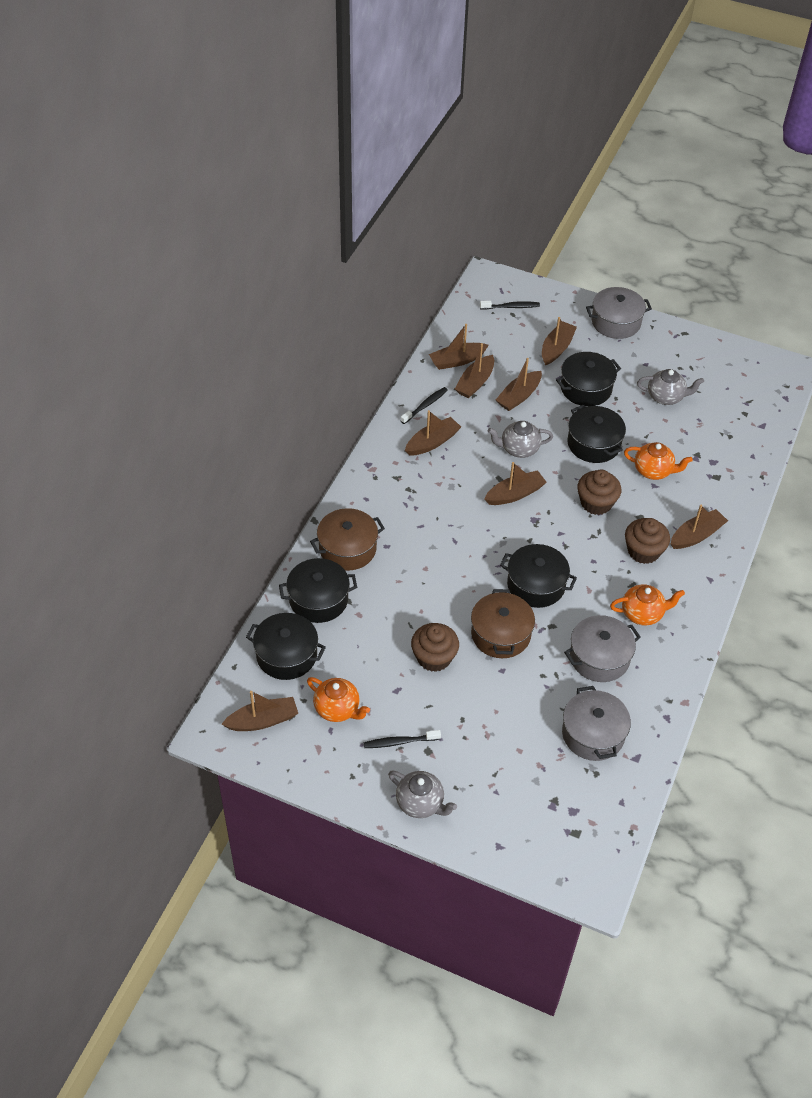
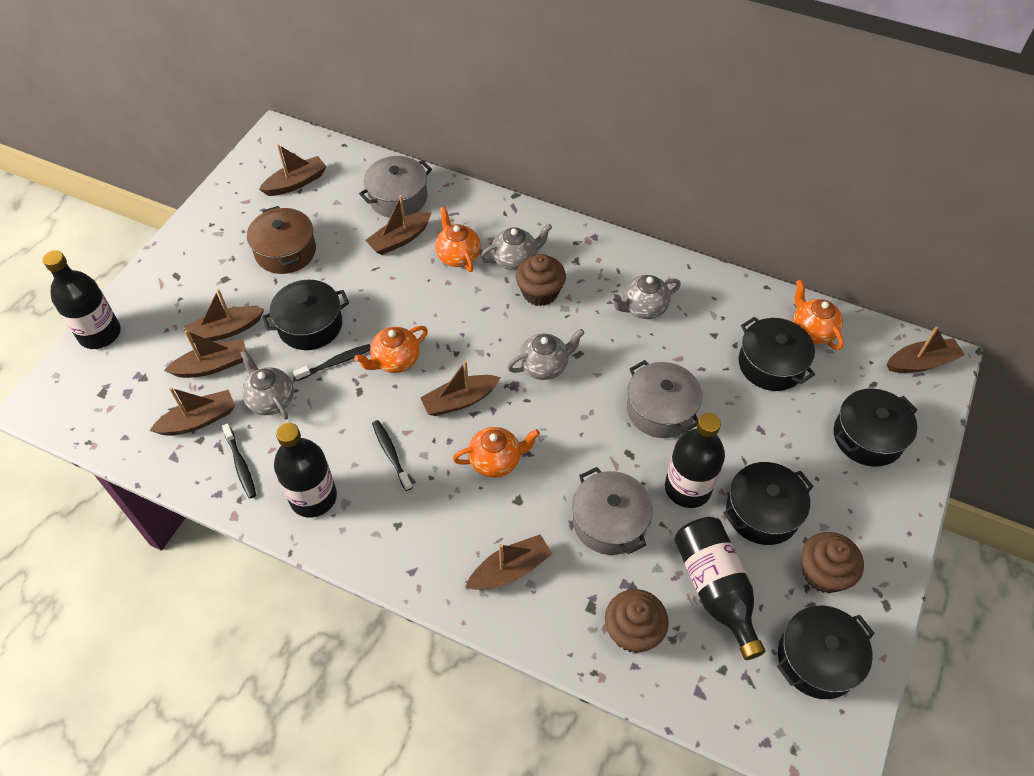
black bottle: 0 -> 4
brown pot: 2 -> 1
grey teapot: 3 -> 4
orange teapot: 3 -> 4

